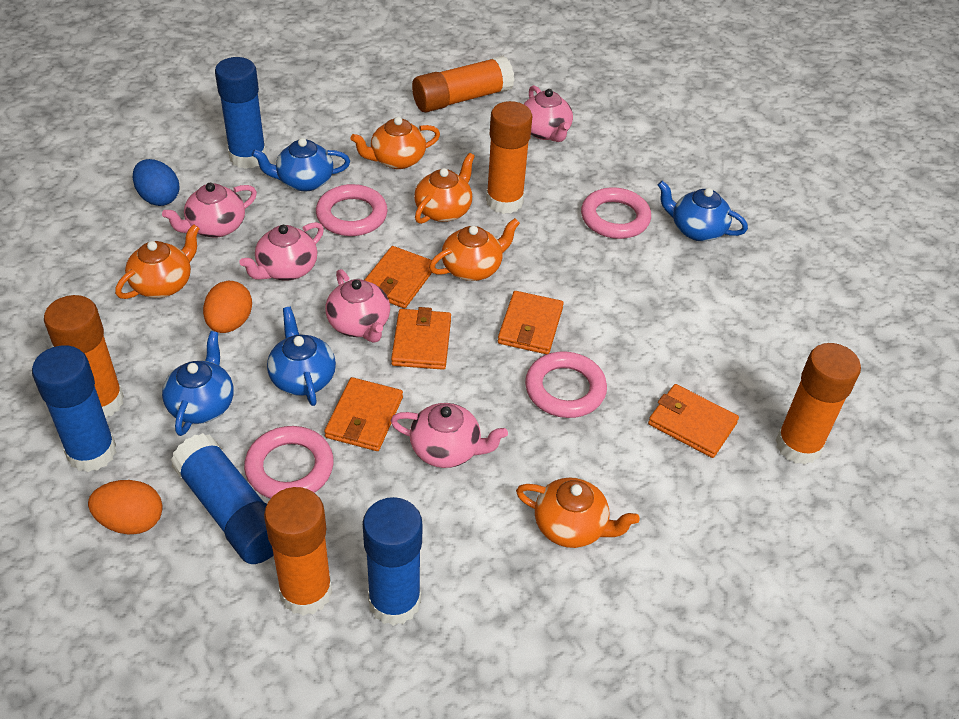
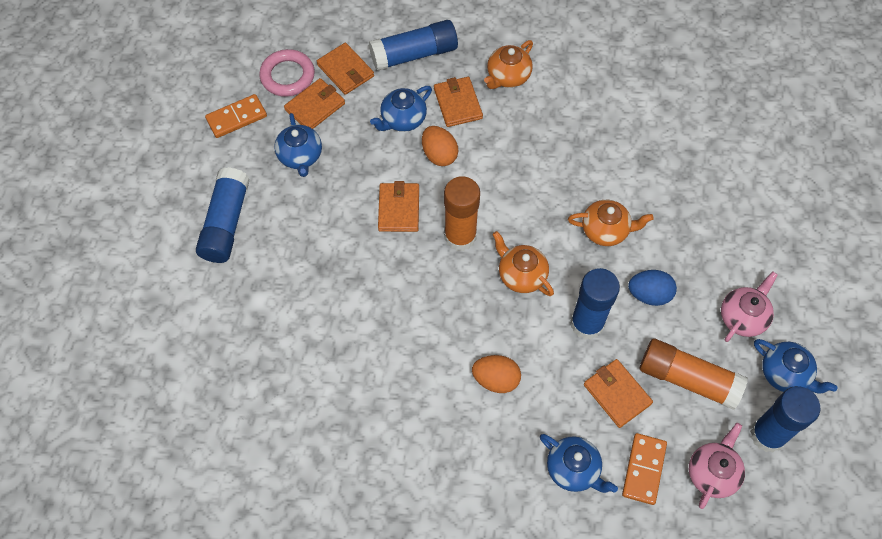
orange domino: 0 -> 2
orange glue stick: 5 -> 2
orange teapot: 5 -> 3
pink ring: 4 -> 1
pink teapot: 5 -> 2

